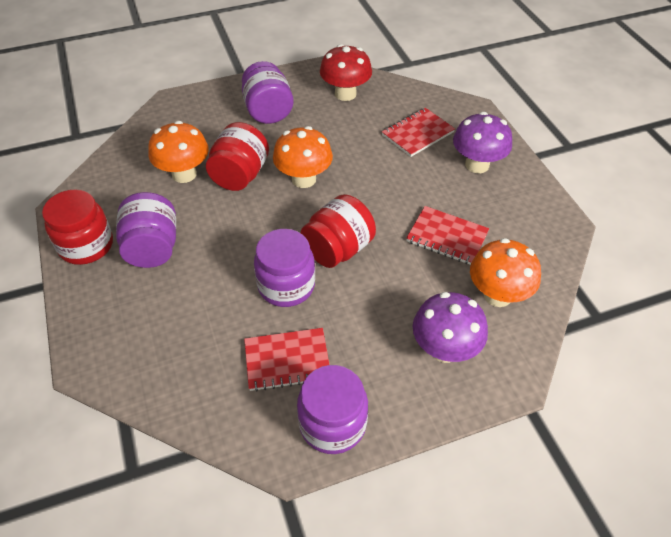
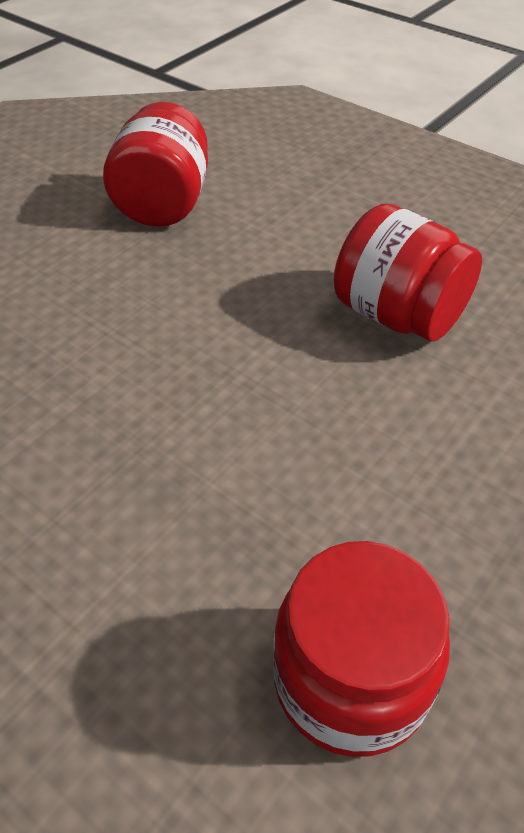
orange mushroom: 3 -> 0
purple jar: 4 -> 0
purple mushroom: 2 -> 0
red mushroom: 1 -> 0
red notebook: 3 -> 0

